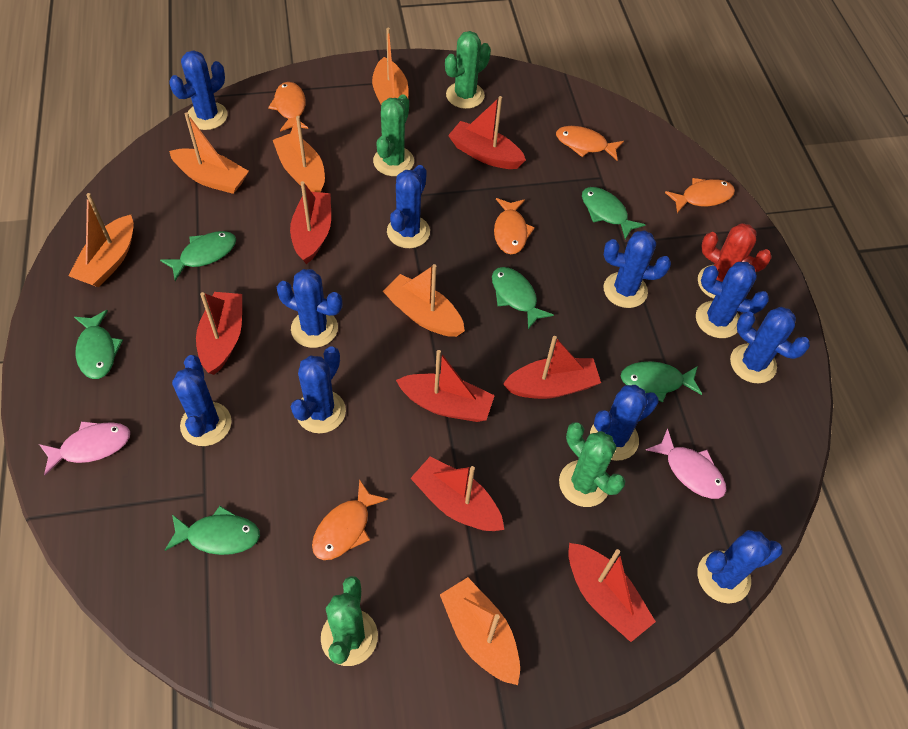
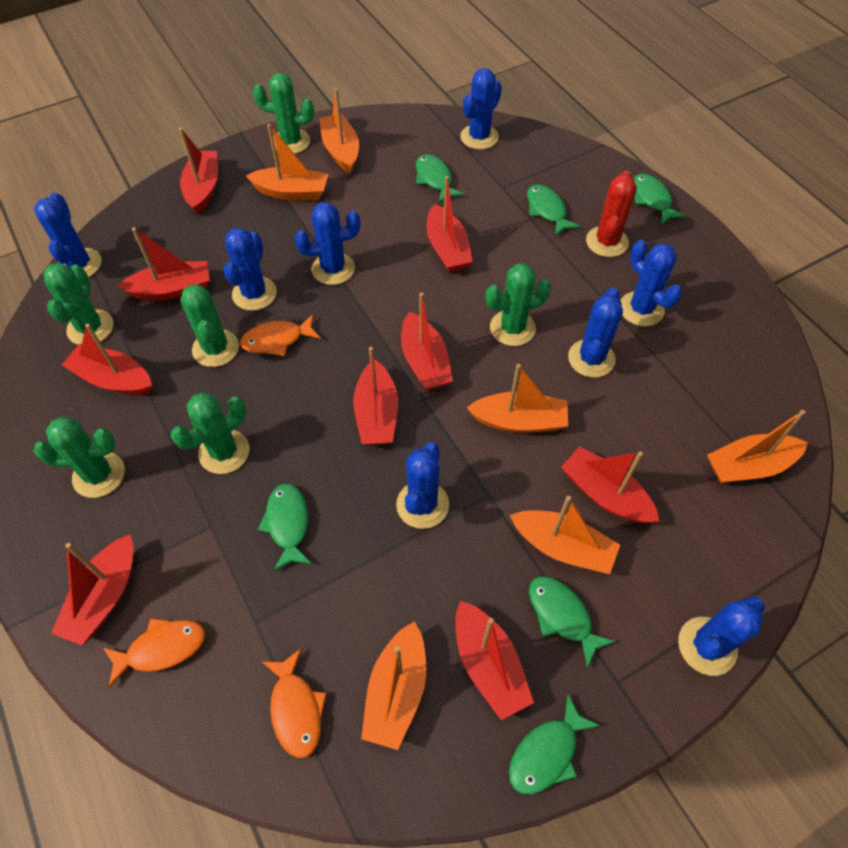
blue cactus: 10 -> 8
green cactus: 4 -> 6
orange fish: 5 -> 3
pink fish: 2 -> 0
red boat: 7 -> 9

